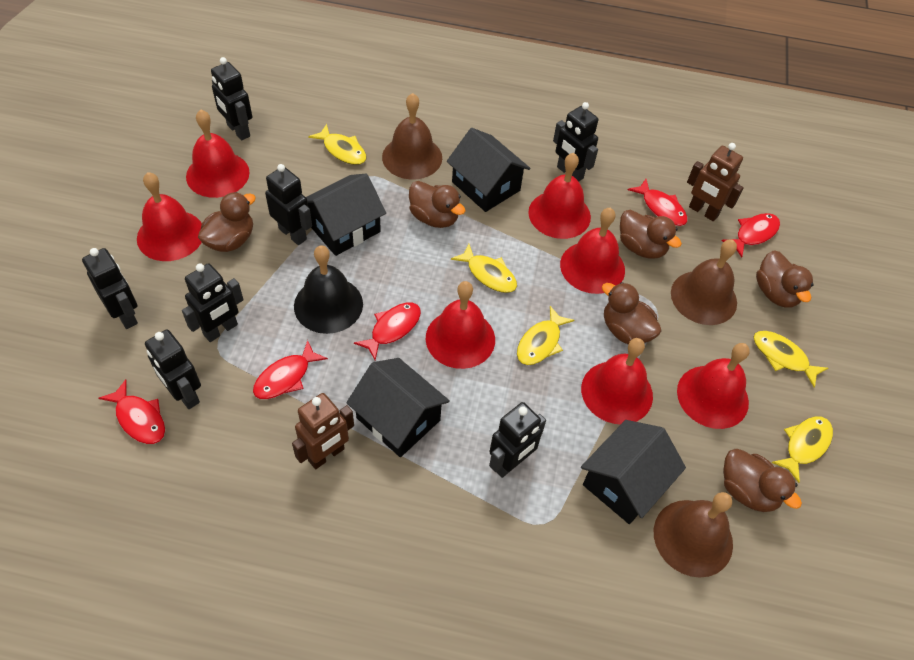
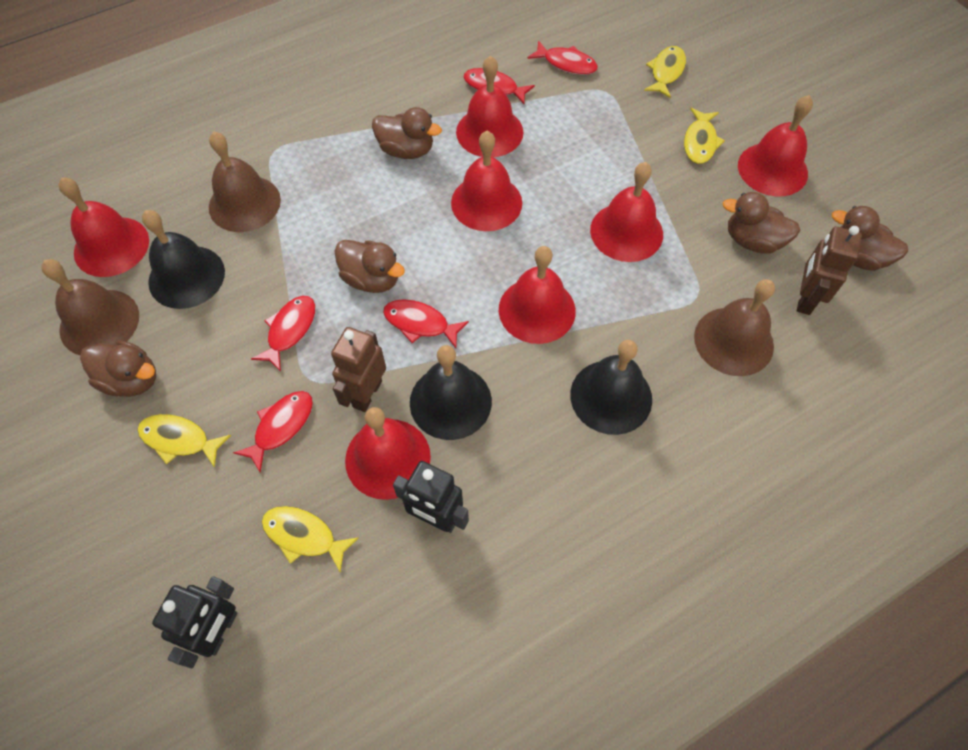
black bell: 1 -> 3
black house: 4 -> 0
black robot: 7 -> 2
brown duck: 6 -> 5
yellow fish: 5 -> 4

